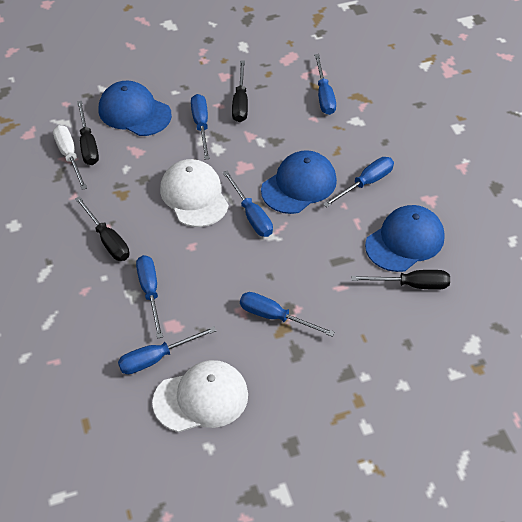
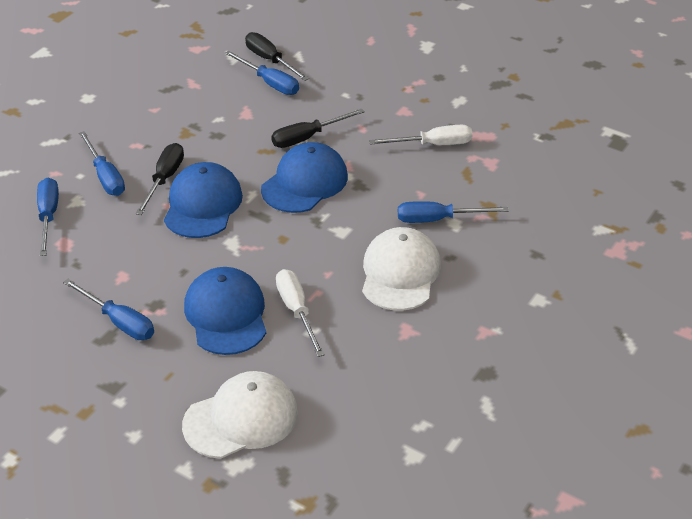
black screwdriver: 4 -> 3
blue screwdriver: 7 -> 5
white screwdriver: 1 -> 2

